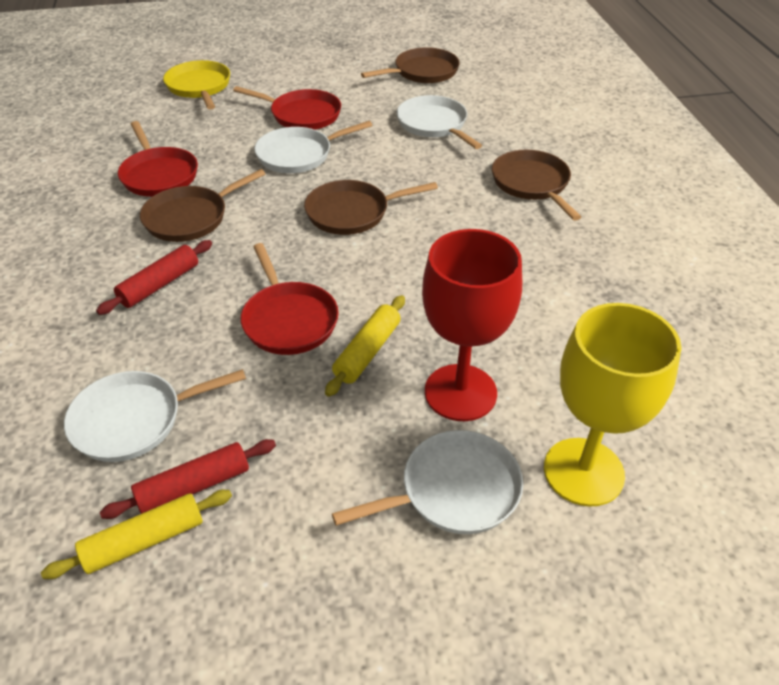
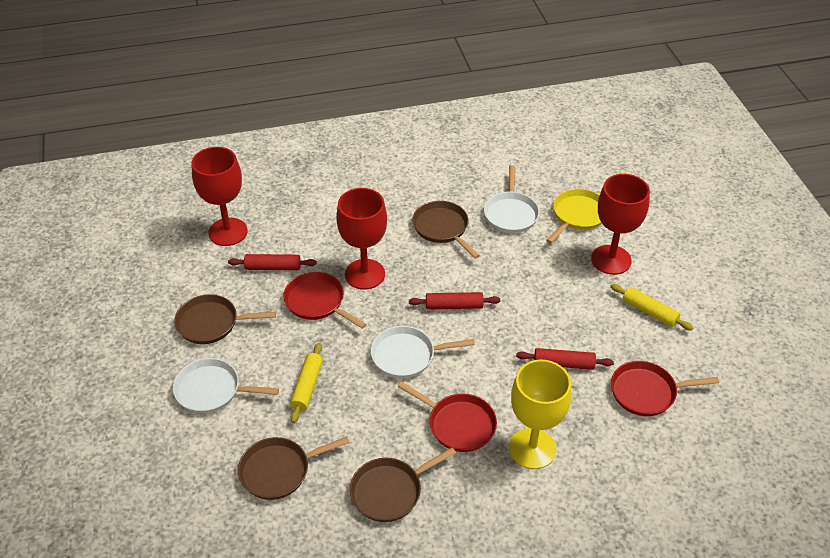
red goblet: 1 -> 3
red rolling pin: 2 -> 3
white pan: 4 -> 3

